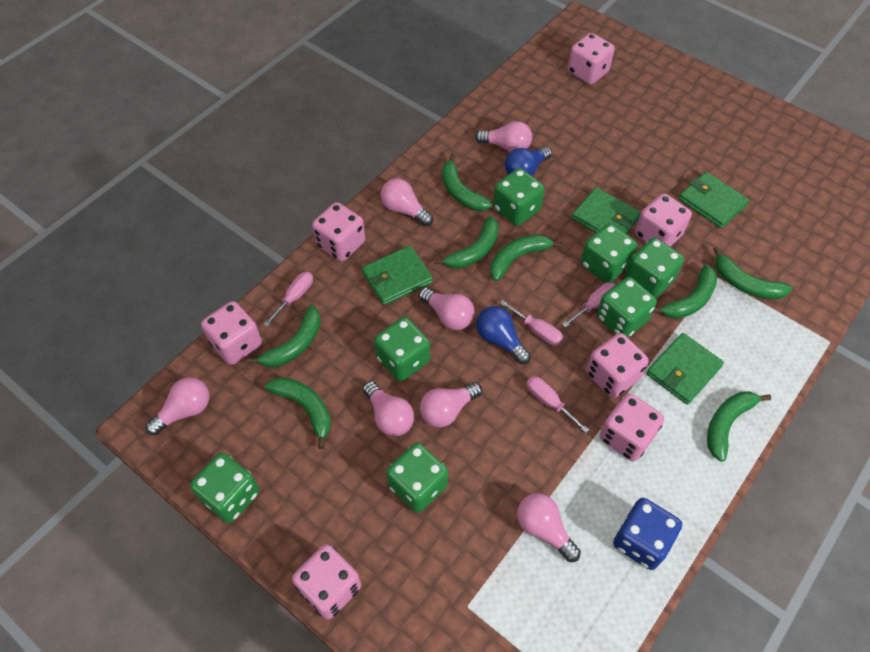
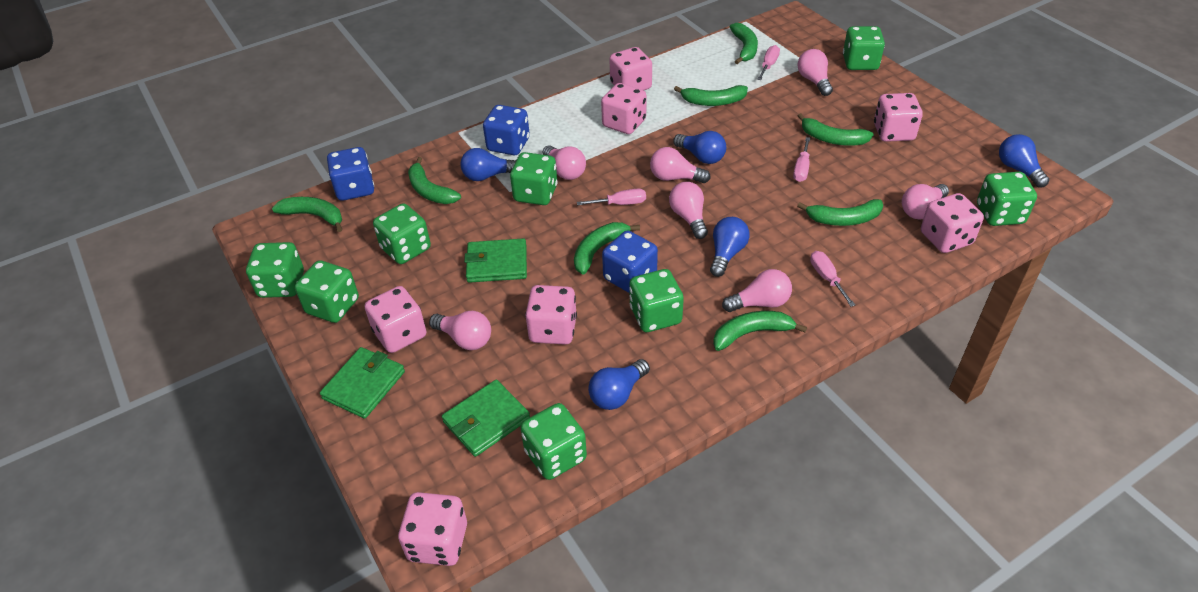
blue dice: 1 -> 3
blue light bulb: 2 -> 5
green dice: 7 -> 8
green wallet: 4 -> 3

